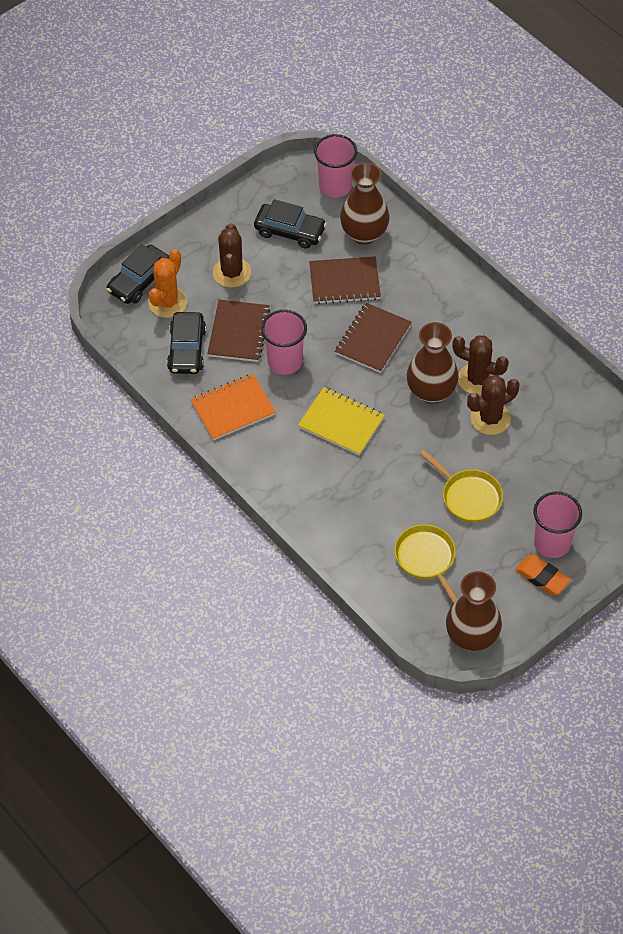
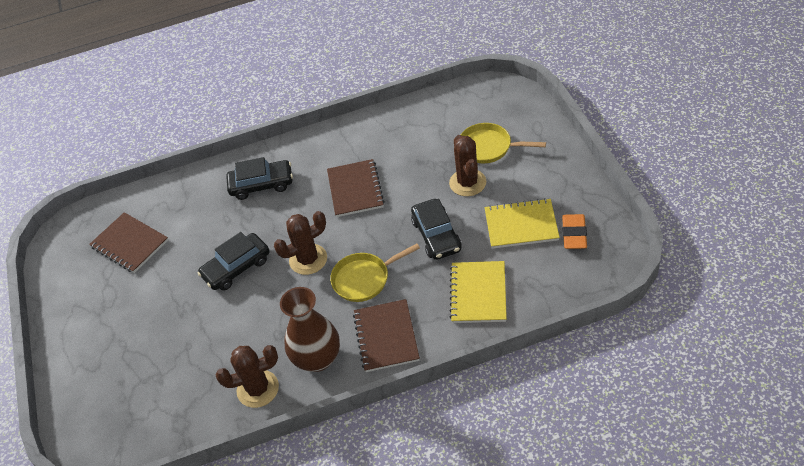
brown vase: 3 -> 1
orange cactus: 1 -> 0
orange notebook: 1 -> 0
pink cup: 3 -> 0
yellow notebook: 1 -> 2

